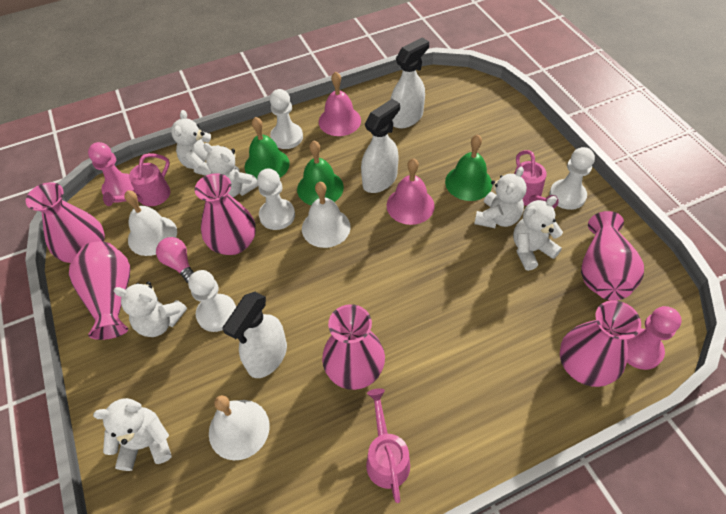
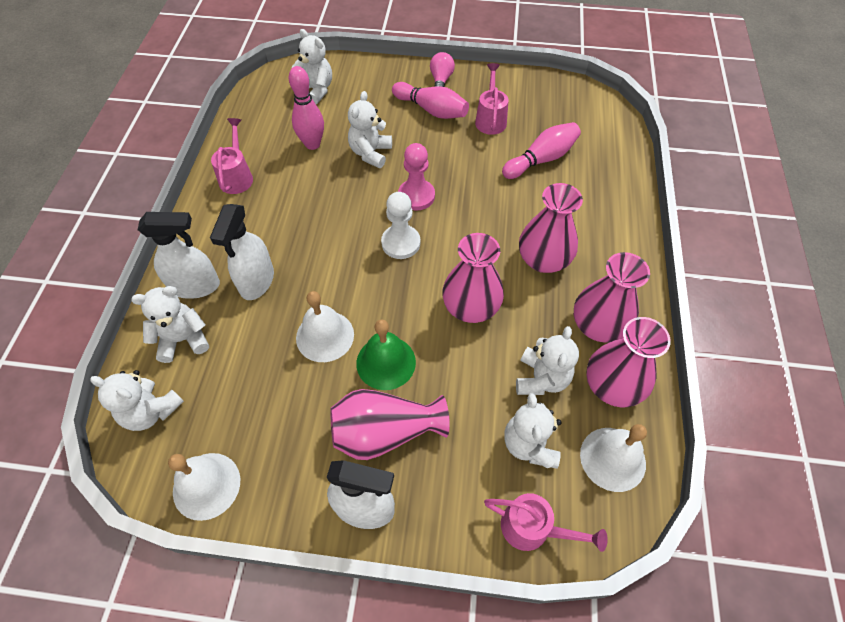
green bell: 3 -> 1
pink bell: 2 -> 0
pink bowling pin: 0 -> 3
pink pawn: 2 -> 1
pink vase: 6 -> 5
white pawn: 4 -> 1

